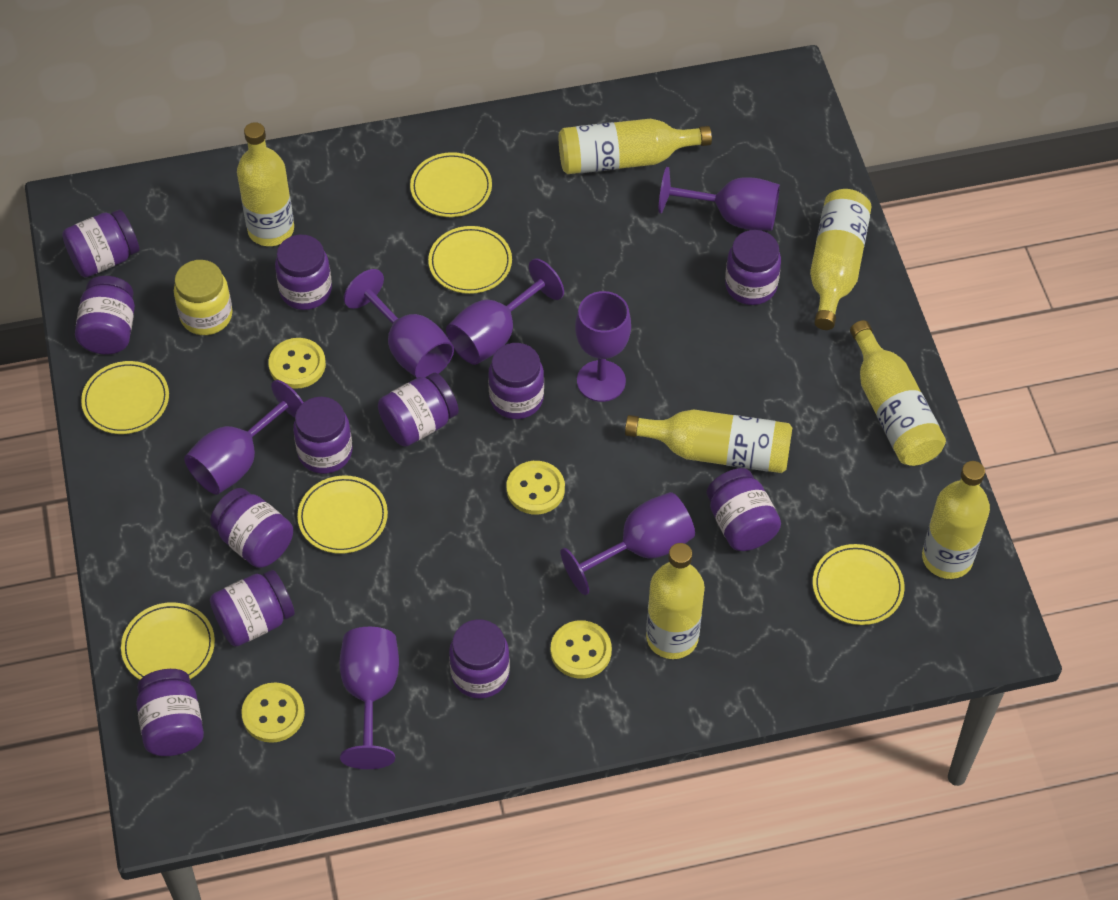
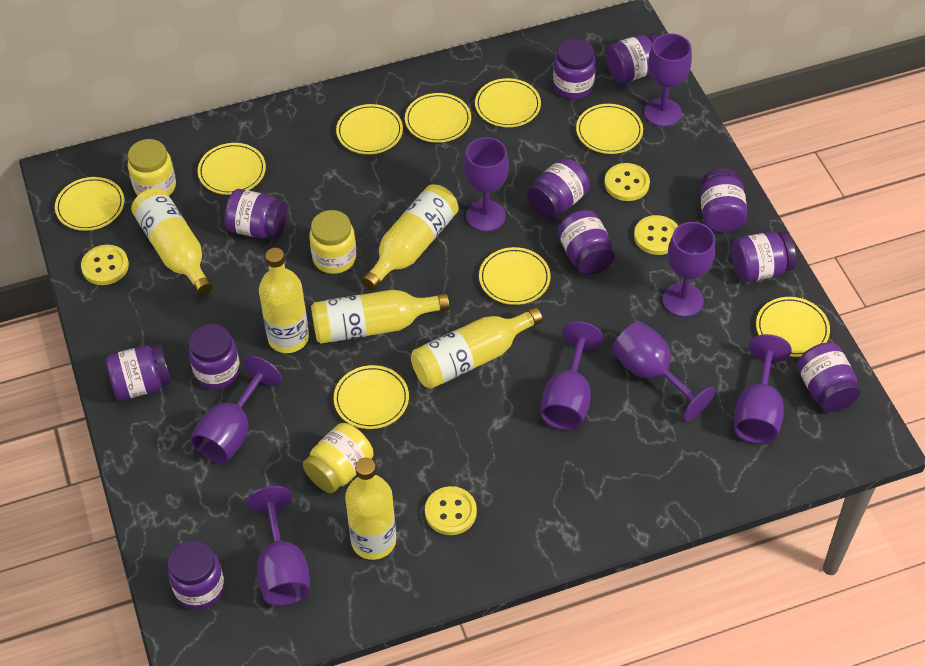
purple goblet: 7 -> 8
purple jar: 12 -> 11
yellow bottle: 7 -> 6
yellow jar: 1 -> 3
yellow plate: 6 -> 9

